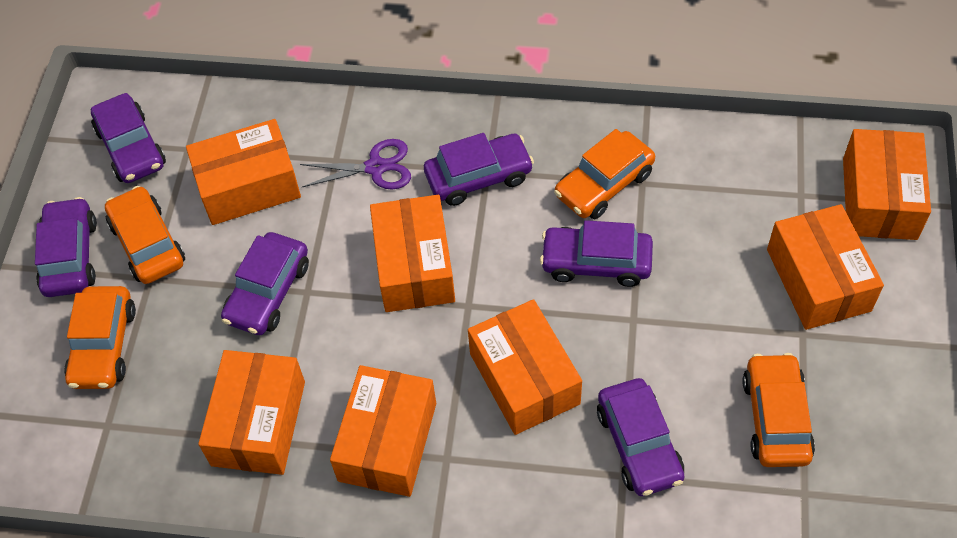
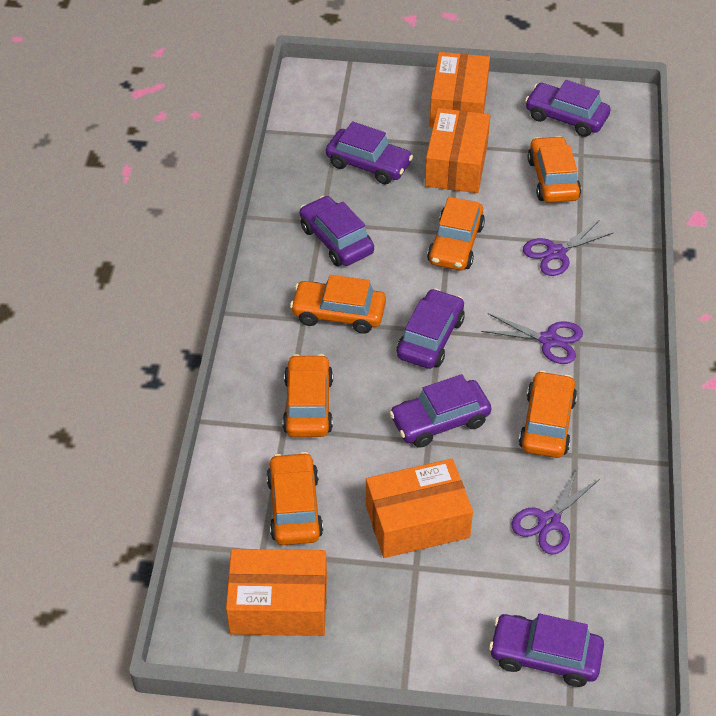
orange box: 7 -> 4
orange car: 4 -> 6
purple scissors: 1 -> 3

